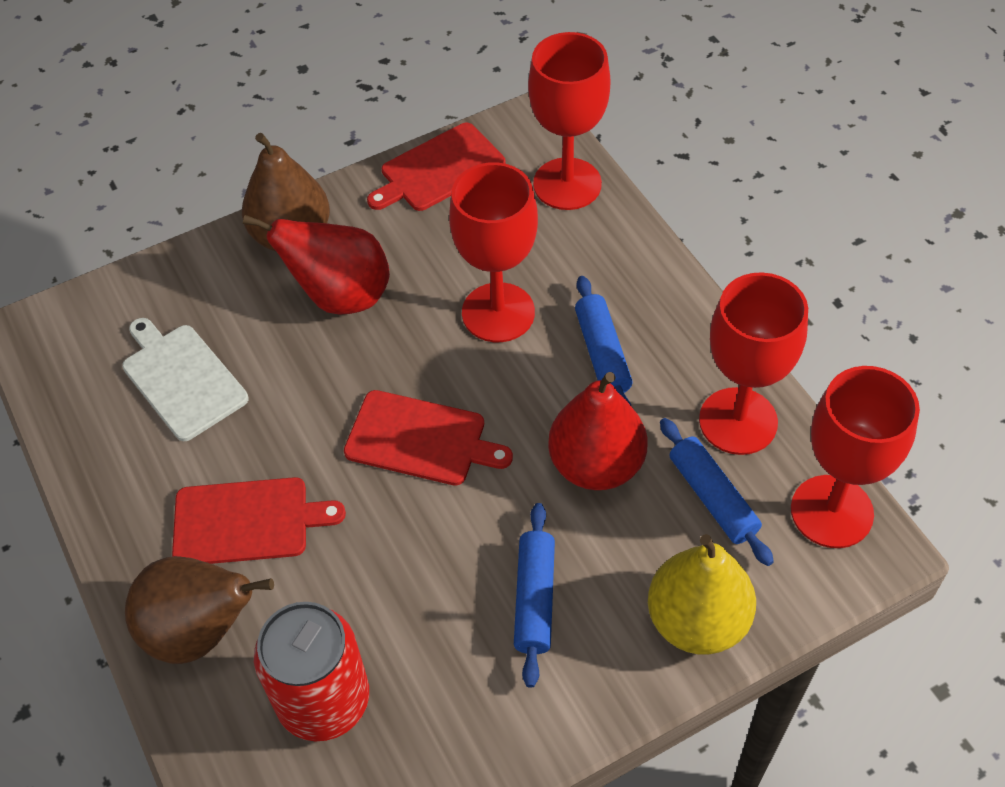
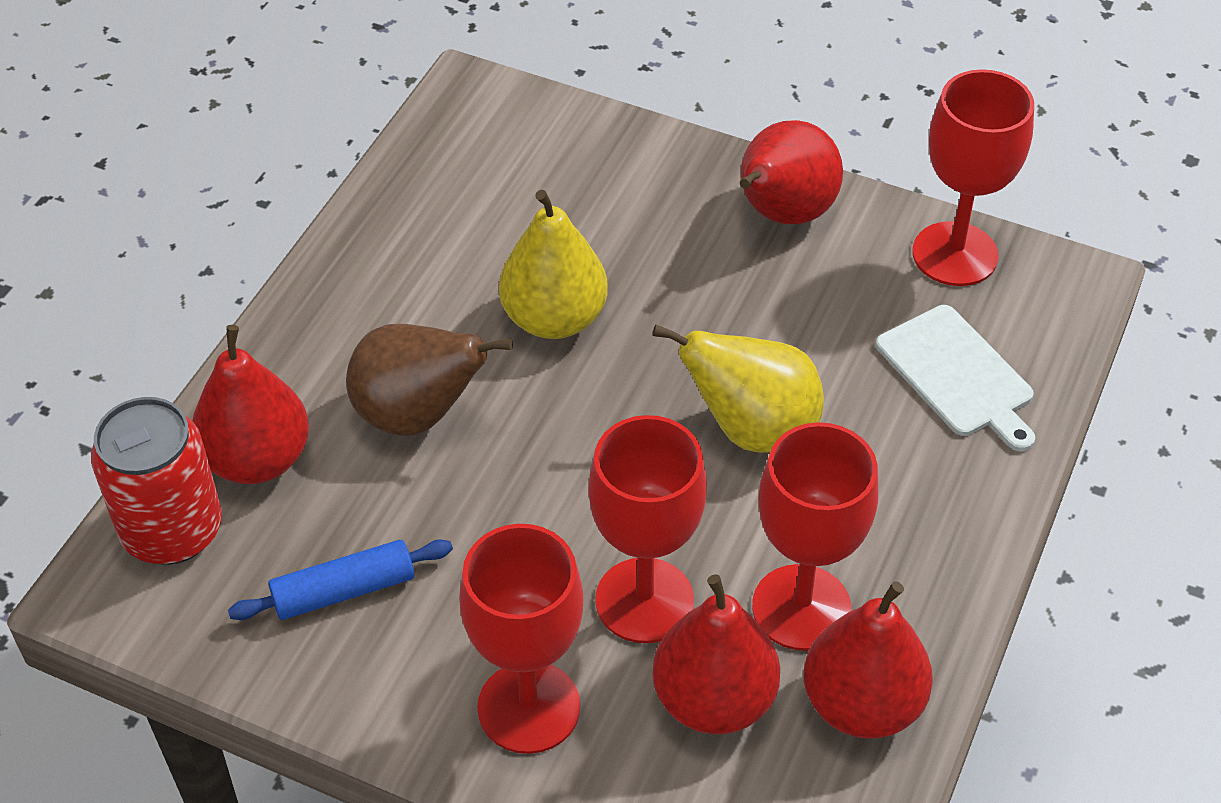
blue rolling pin: 3 -> 1
brown pear: 2 -> 1
red cutting board: 3 -> 0
red pear: 2 -> 4
yellow pear: 1 -> 2

